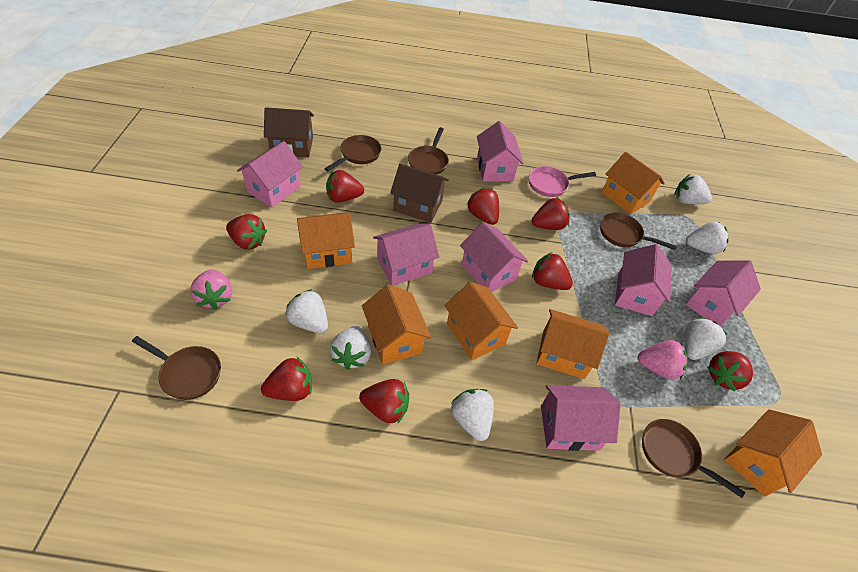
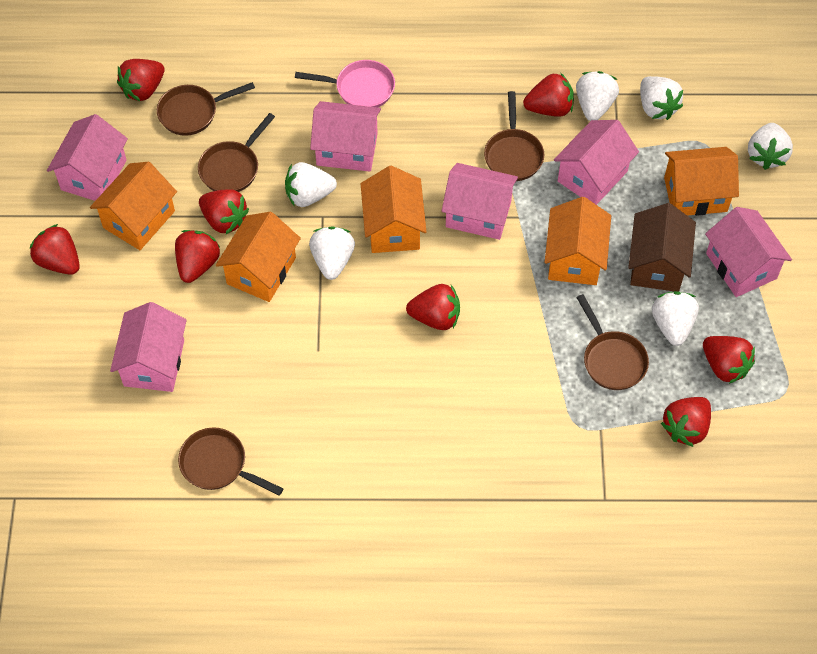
brown house: 2 -> 1
orange house: 6 -> 5
pink house: 7 -> 6
pink strawberry: 2 -> 0

